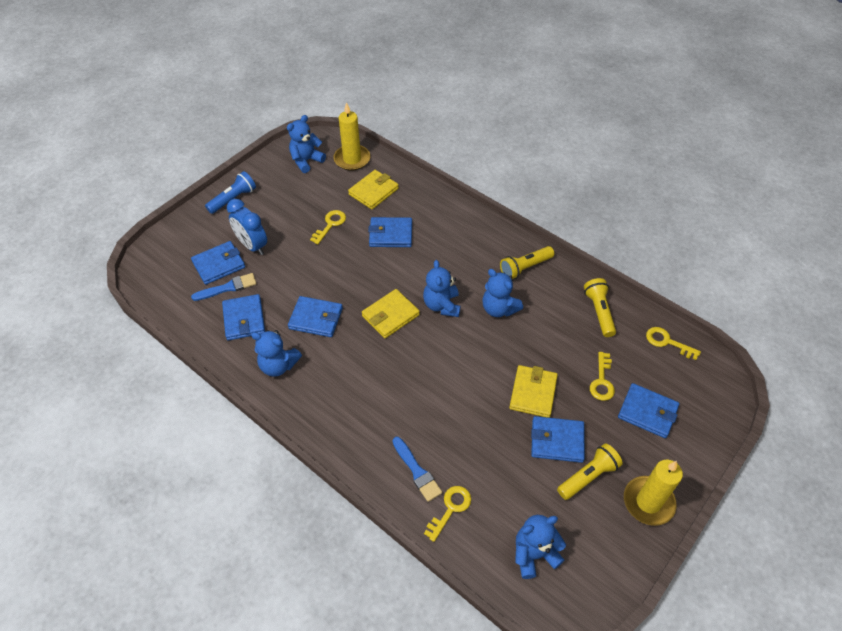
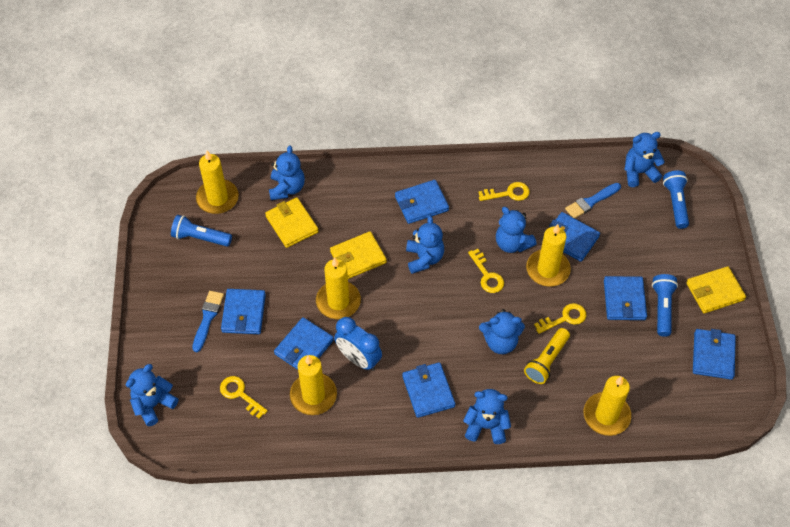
blue flashlight: 1 -> 3
blue teddy bear: 5 -> 7
blue wallet: 6 -> 7
yellow candle: 2 -> 5
yellow flashlight: 3 -> 1

